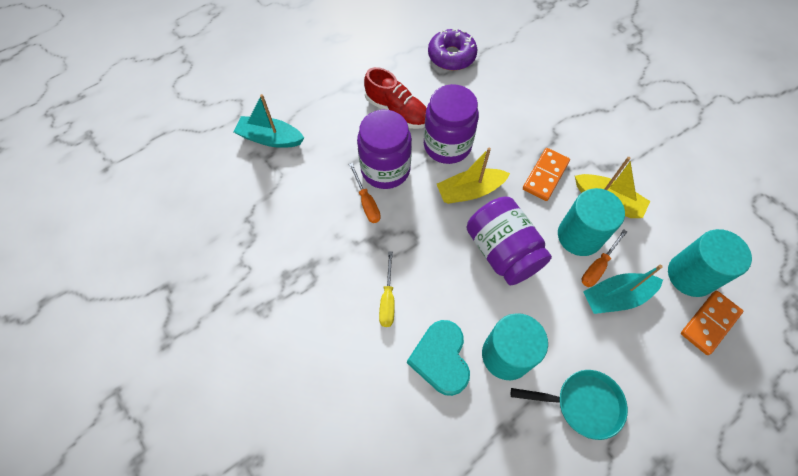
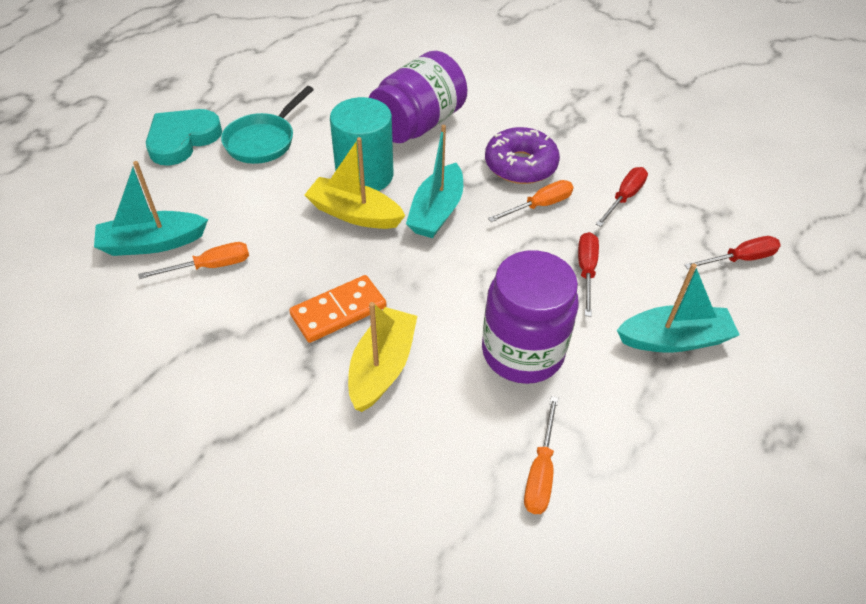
orange domino: 2 -> 1
orange screwdriver: 2 -> 3
purple jar: 3 -> 2
red screwdriver: 0 -> 3
red shoe: 1 -> 0
turquoise boat: 2 -> 3
turquoise cylinder: 3 -> 1
yellow screwdriver: 1 -> 0

